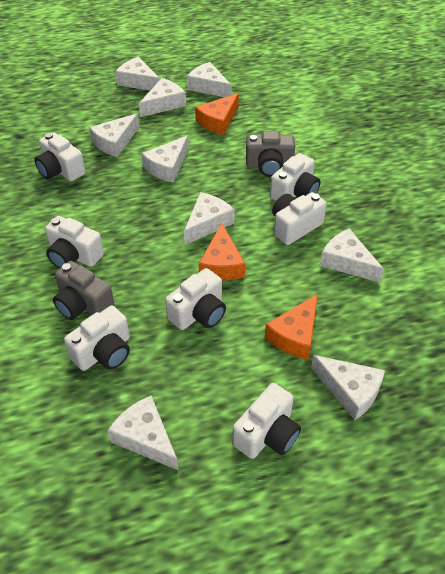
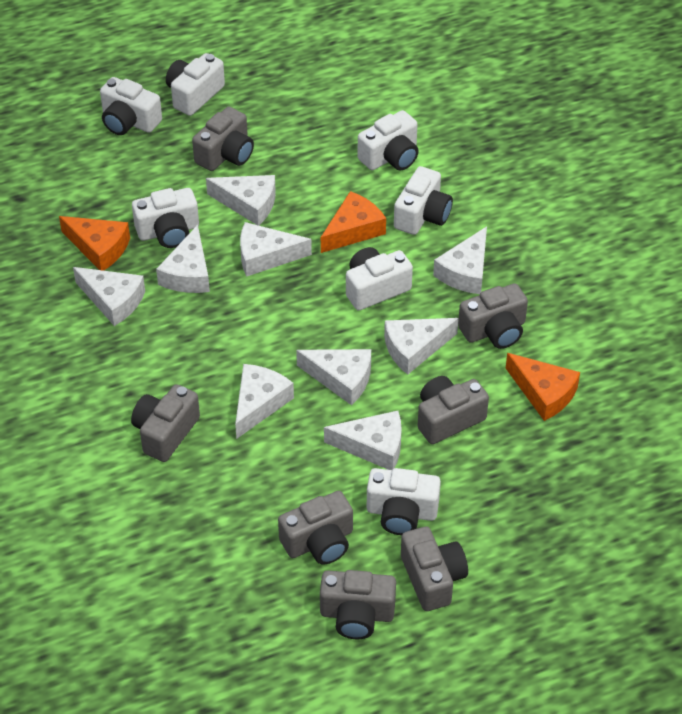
grey camera: 2 -> 7

